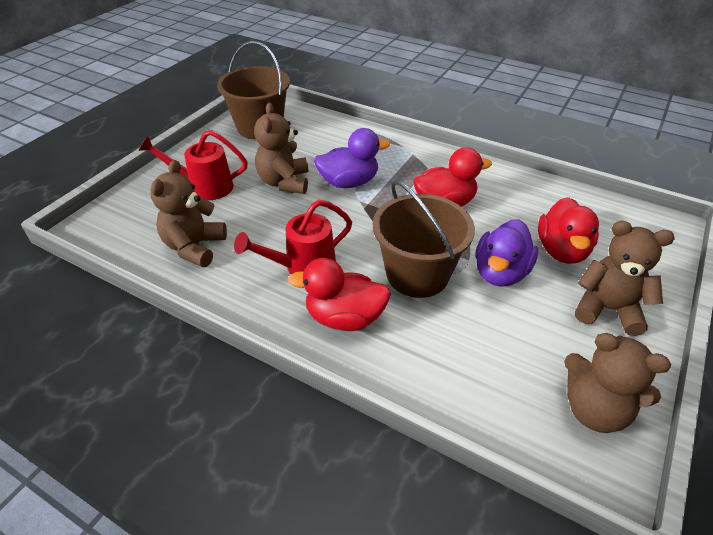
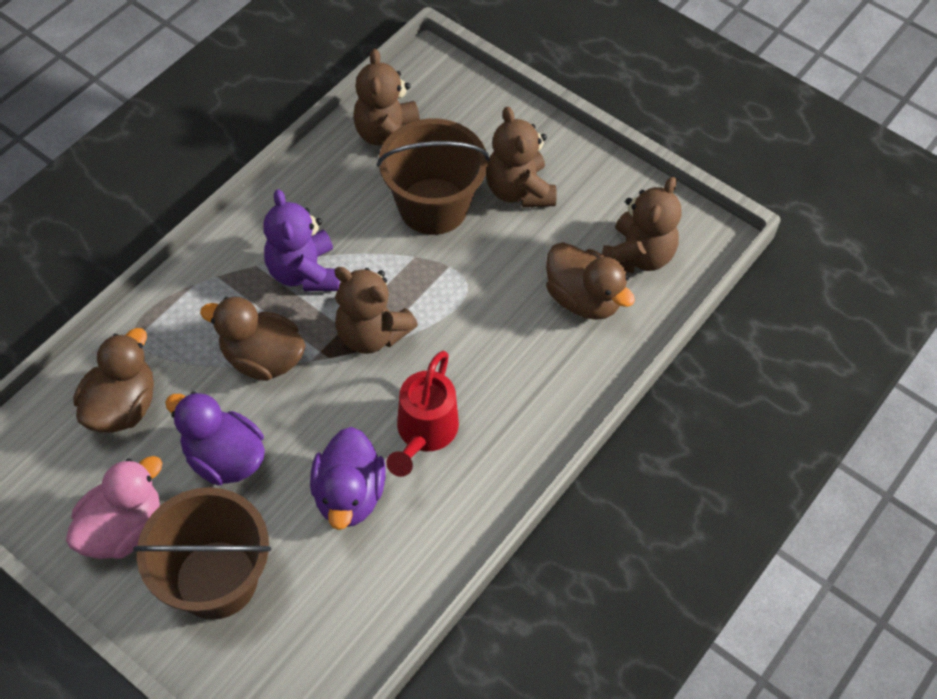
brown duck: 0 -> 3
pink duck: 0 -> 1
purple teddy bear: 0 -> 1
red duck: 3 -> 0
red watering can: 2 -> 1

